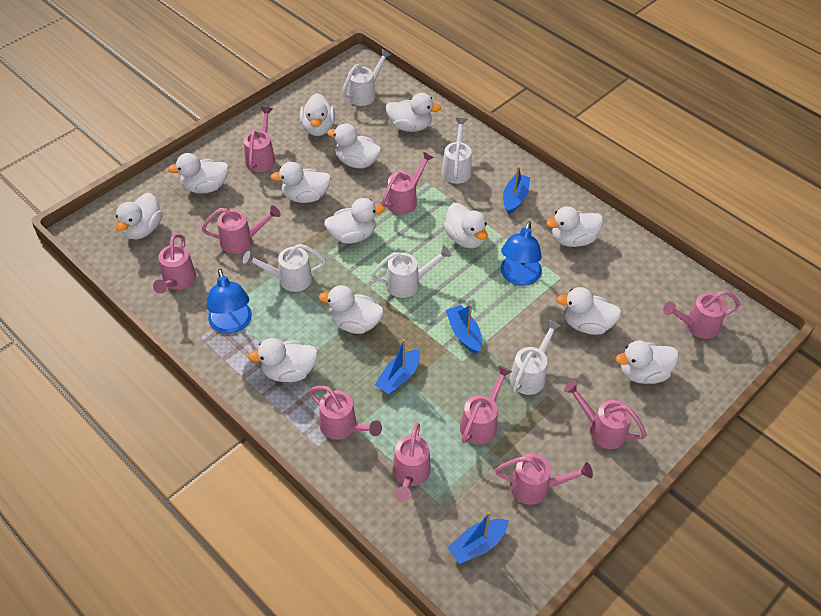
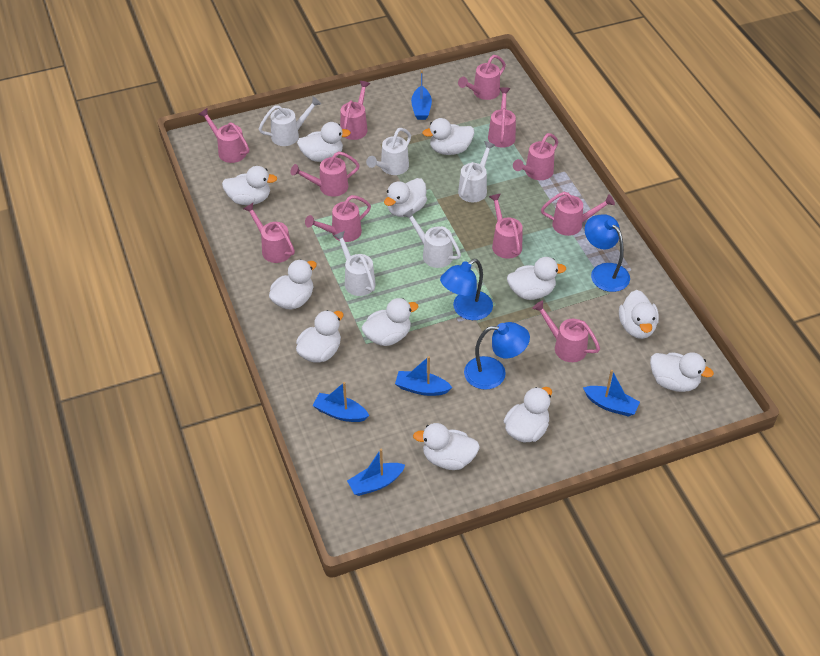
blue boat: 4 -> 5
blue lamp: 2 -> 3
pink watering can: 10 -> 11
white duck: 13 -> 12

